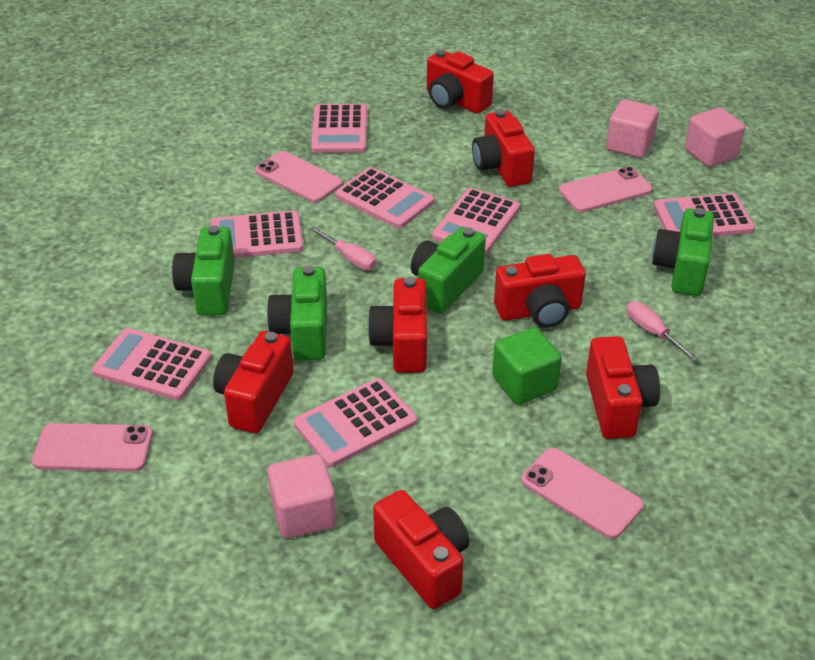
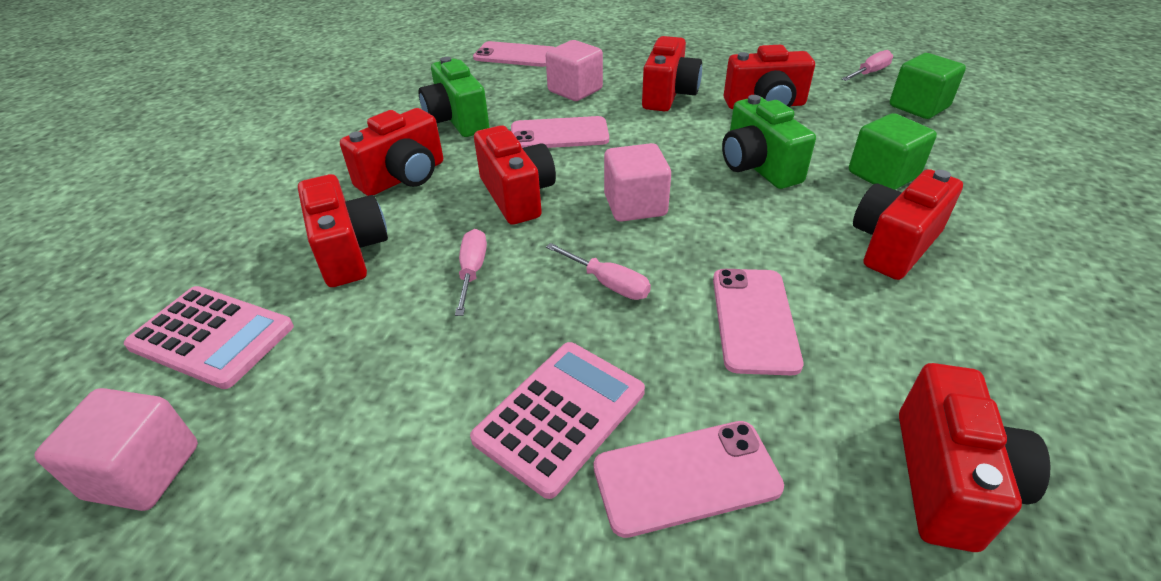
green camera: 4 -> 2
green cube: 1 -> 2
pink calculator: 7 -> 2
pink screwdriver: 2 -> 3

